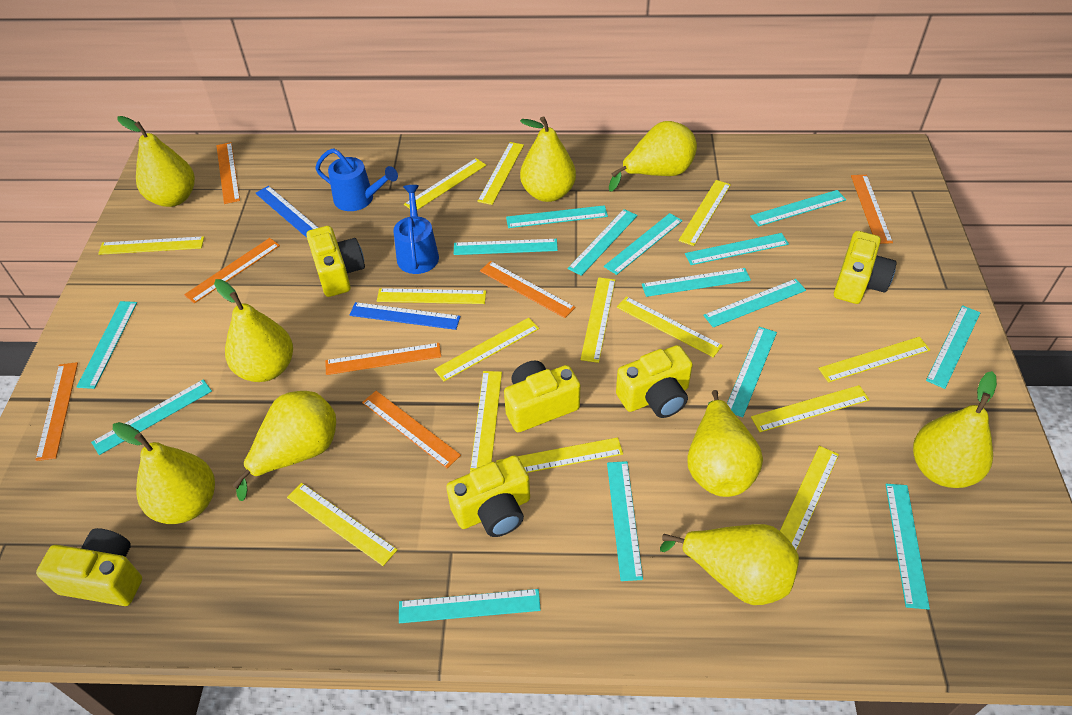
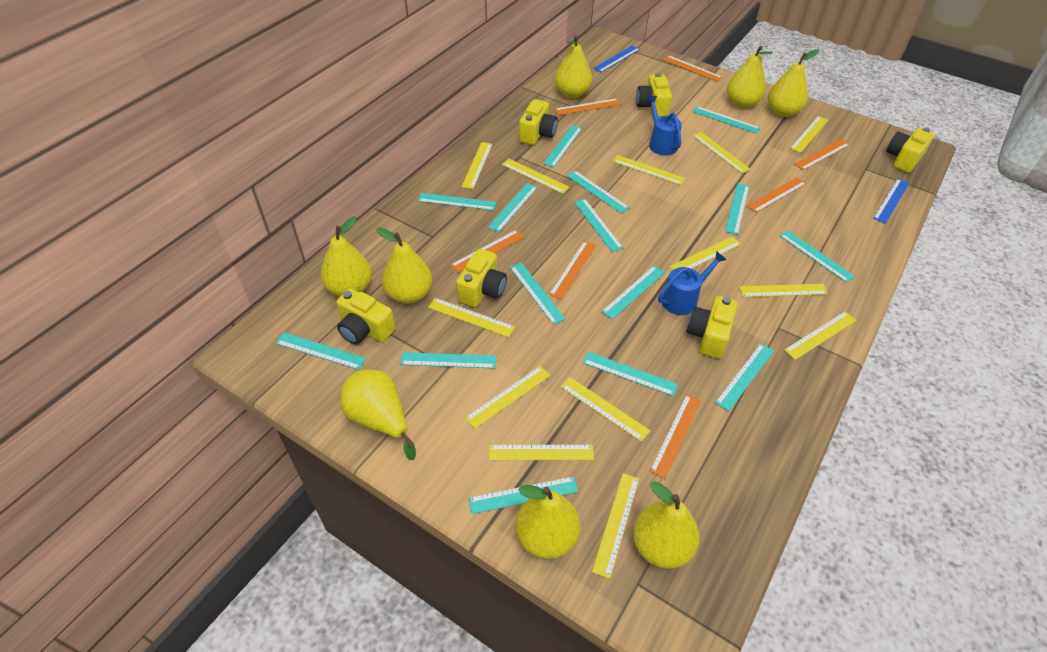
yellow pear: 9 -> 8
yellow ruler: 14 -> 13

